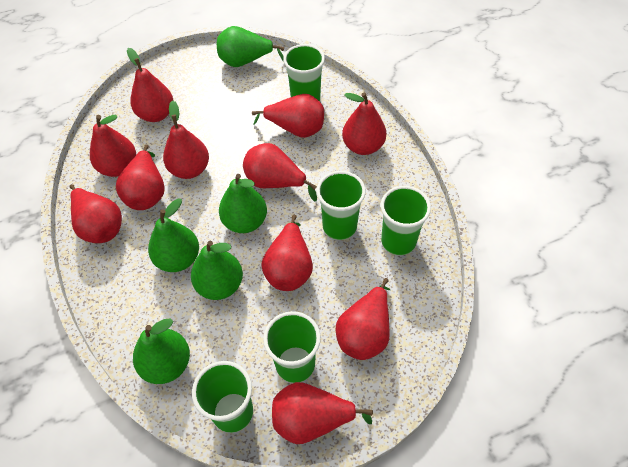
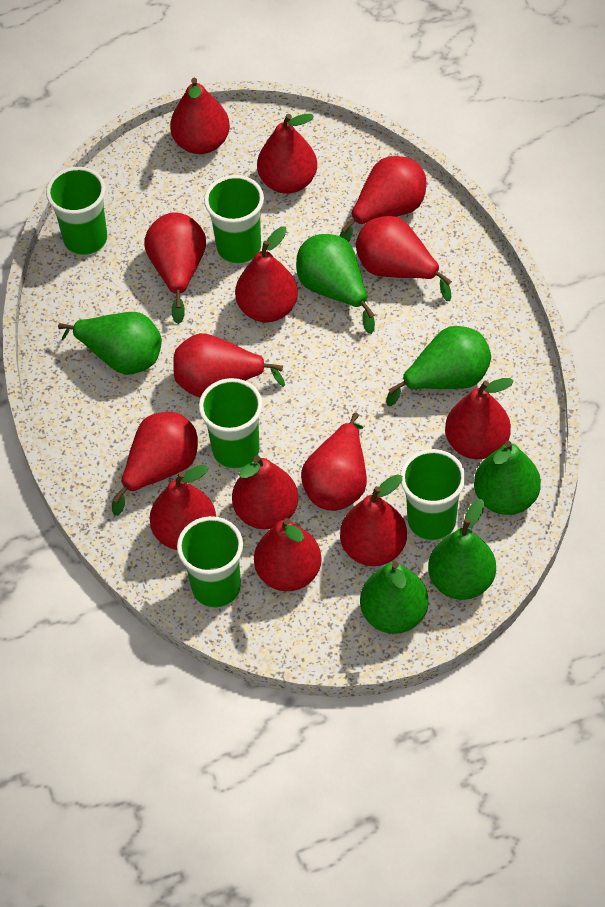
green pear: 5 -> 6
red pear: 11 -> 14

